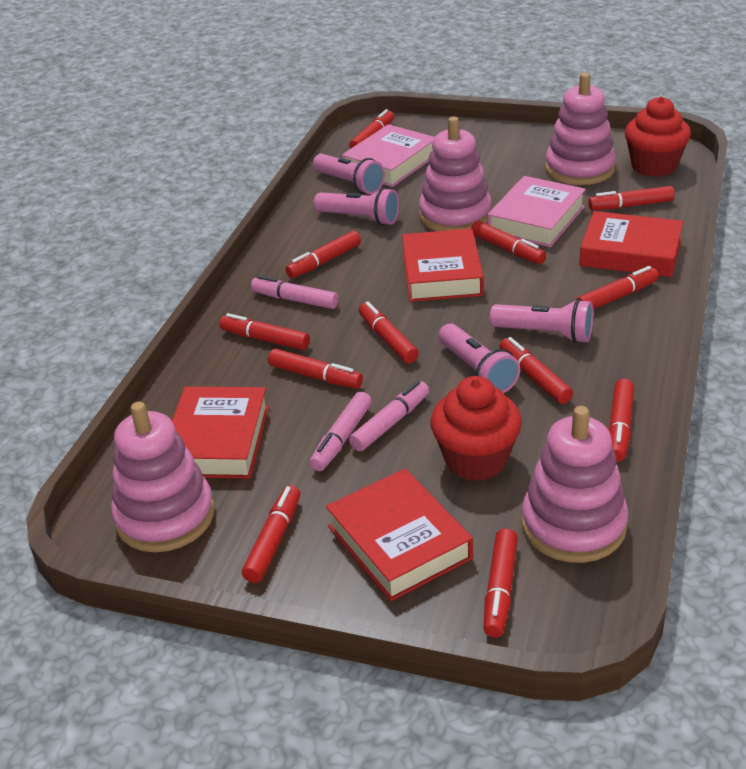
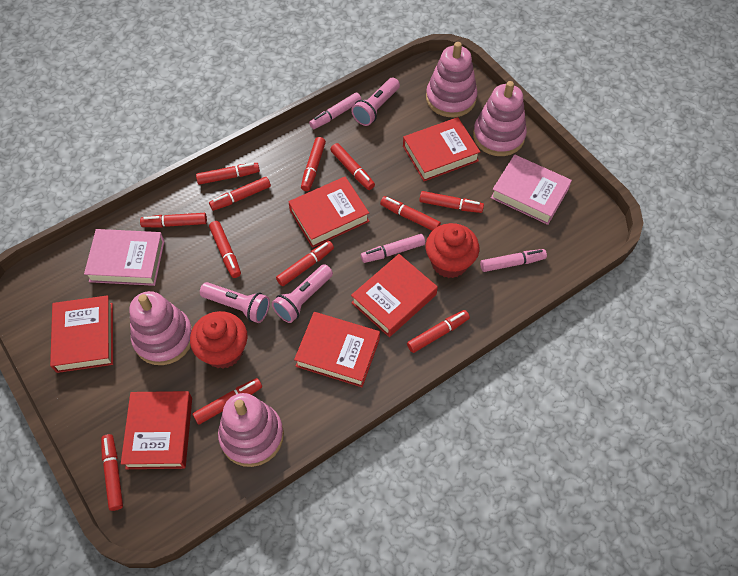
pink flashlight: 4 -> 3
red book: 4 -> 6

